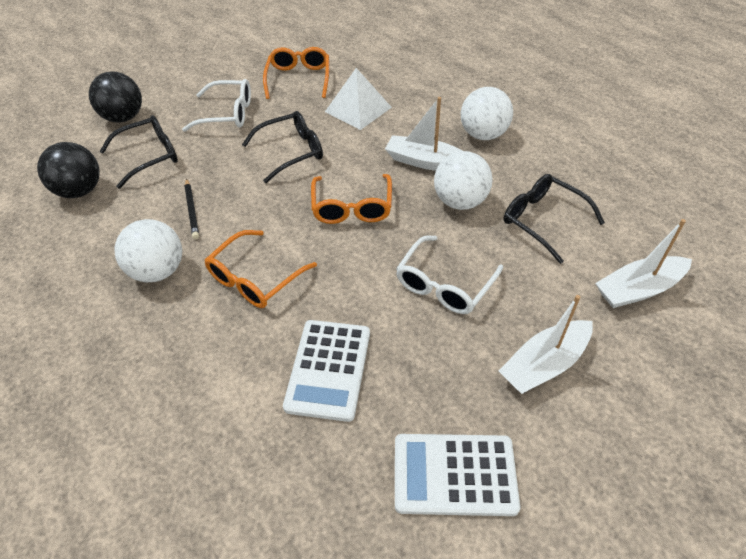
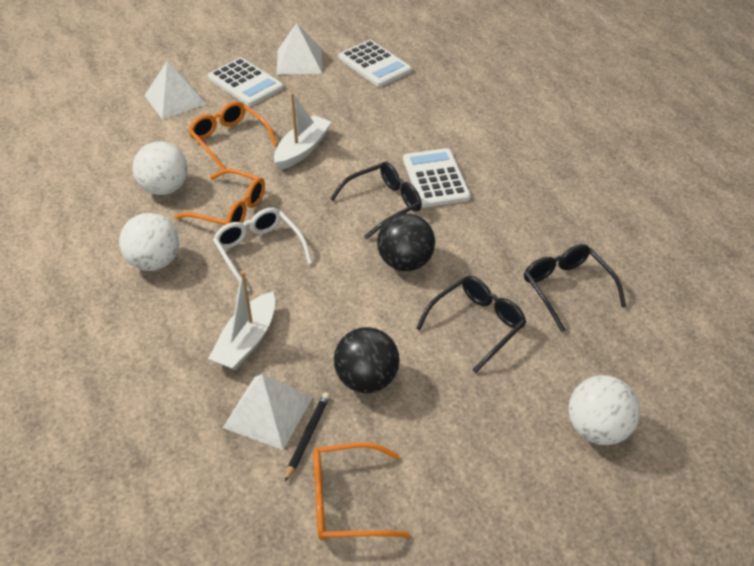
white boat: 3 -> 2
white calculator: 2 -> 3
white glasses: 2 -> 1
white pyramid: 1 -> 3

